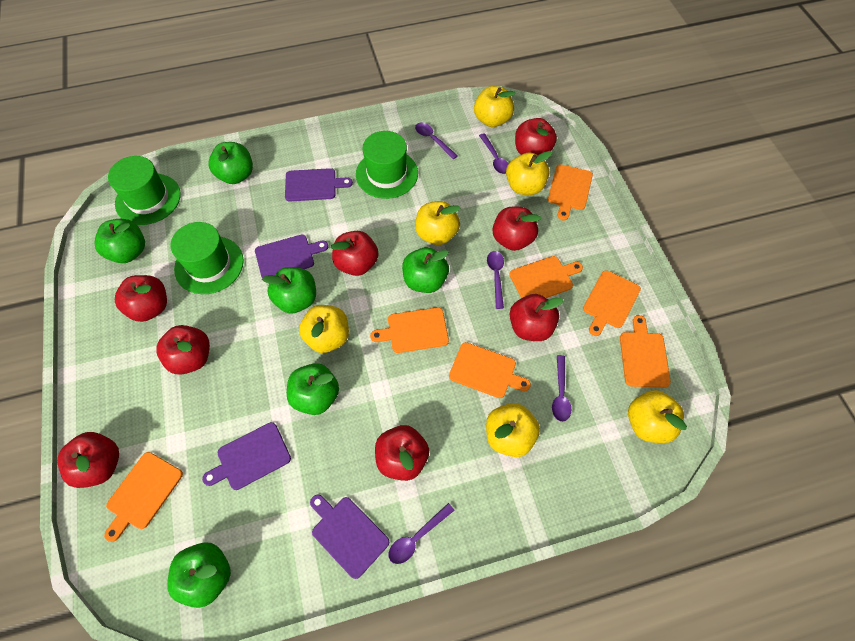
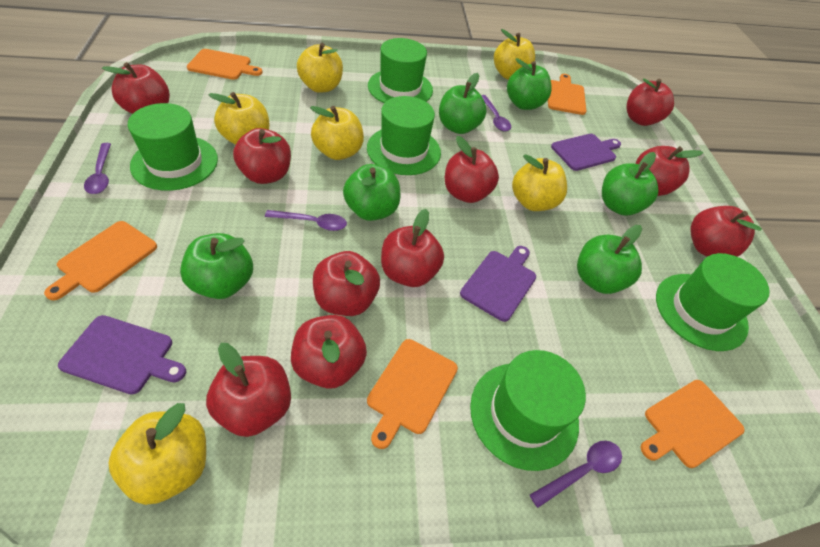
green hat: 3 -> 5
orange cutting board: 7 -> 5
purple cutting board: 4 -> 3
purple spoon: 5 -> 4
red apple: 8 -> 10

